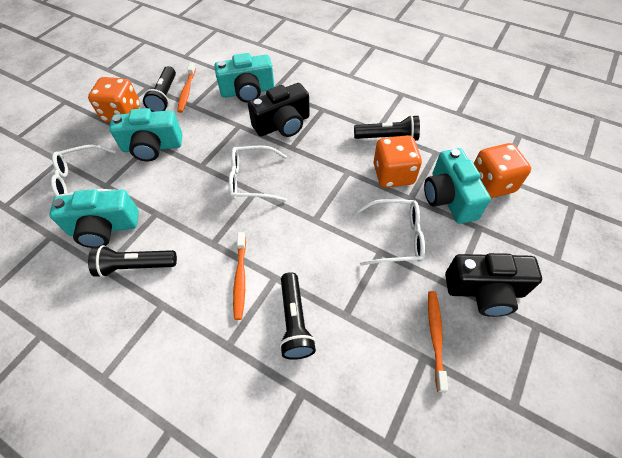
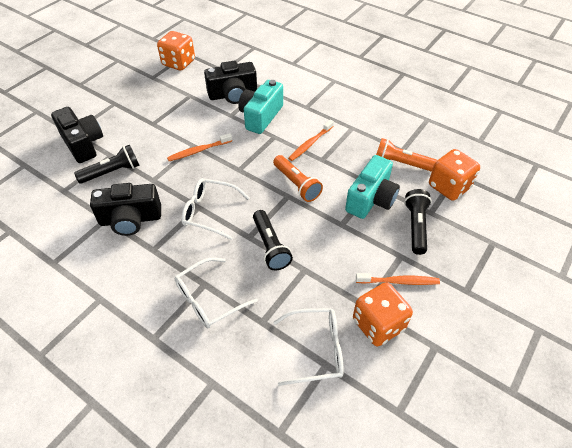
black camera: 2 -> 3
black flashlight: 4 -> 3
orange flashlight: 0 -> 2
turquoise camera: 4 -> 2

